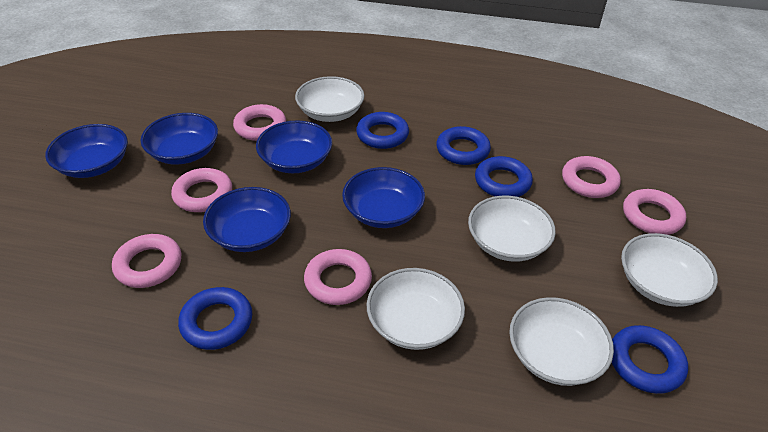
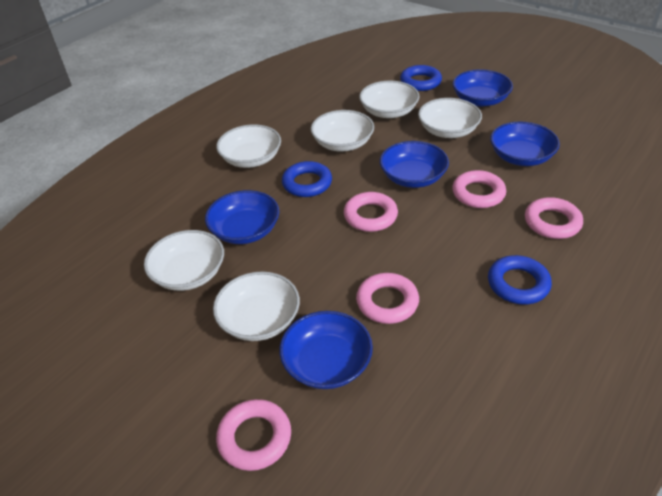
blue ring: 5 -> 3
pink ring: 6 -> 5
white bowl: 5 -> 6

